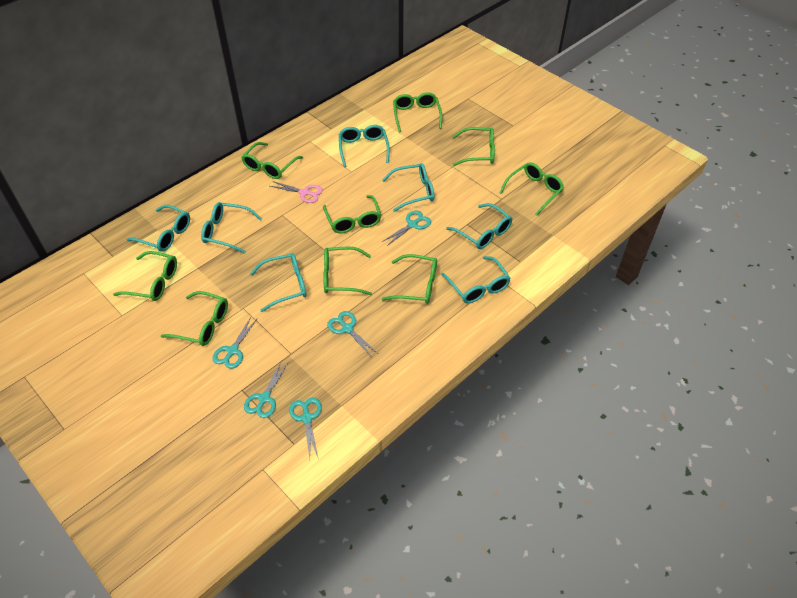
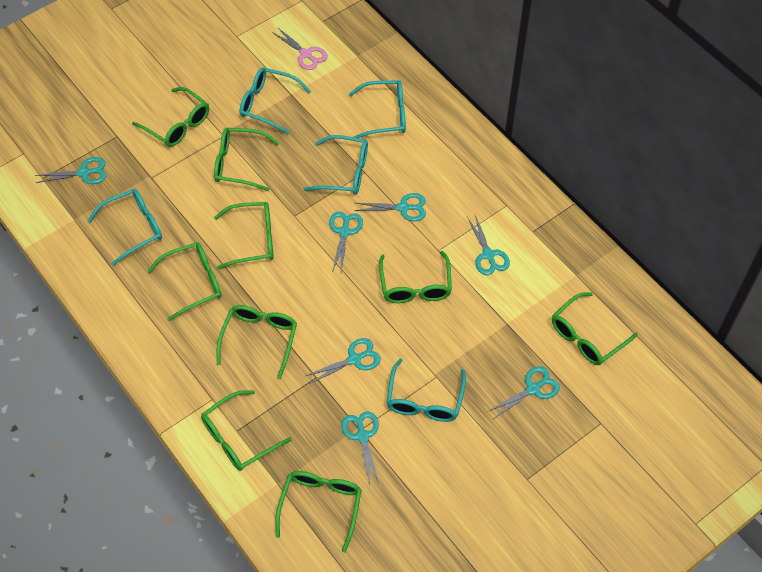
turquoise glasses: 7 -> 5
turquoise scissors: 5 -> 7

